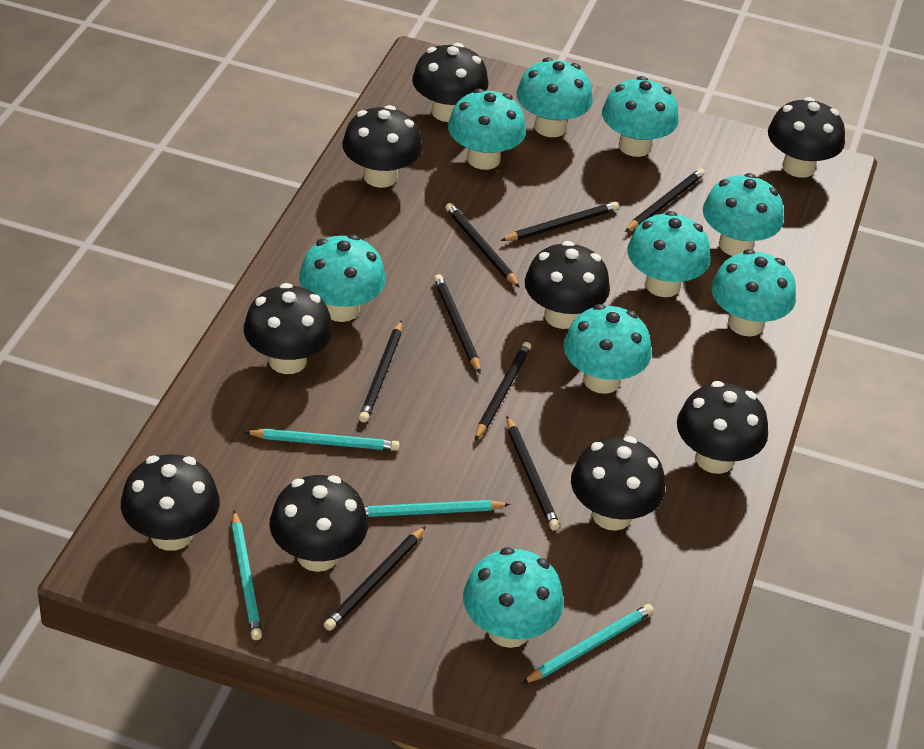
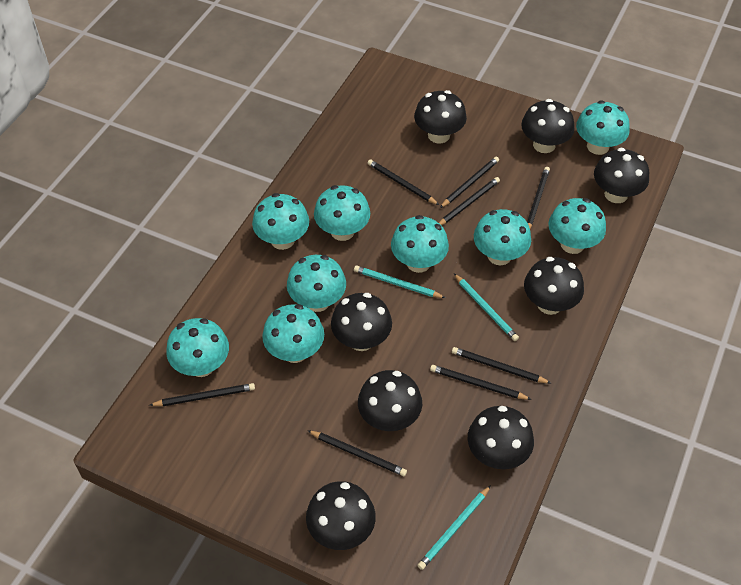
black mushroom: 9 -> 8
turquoise pencil: 4 -> 3

